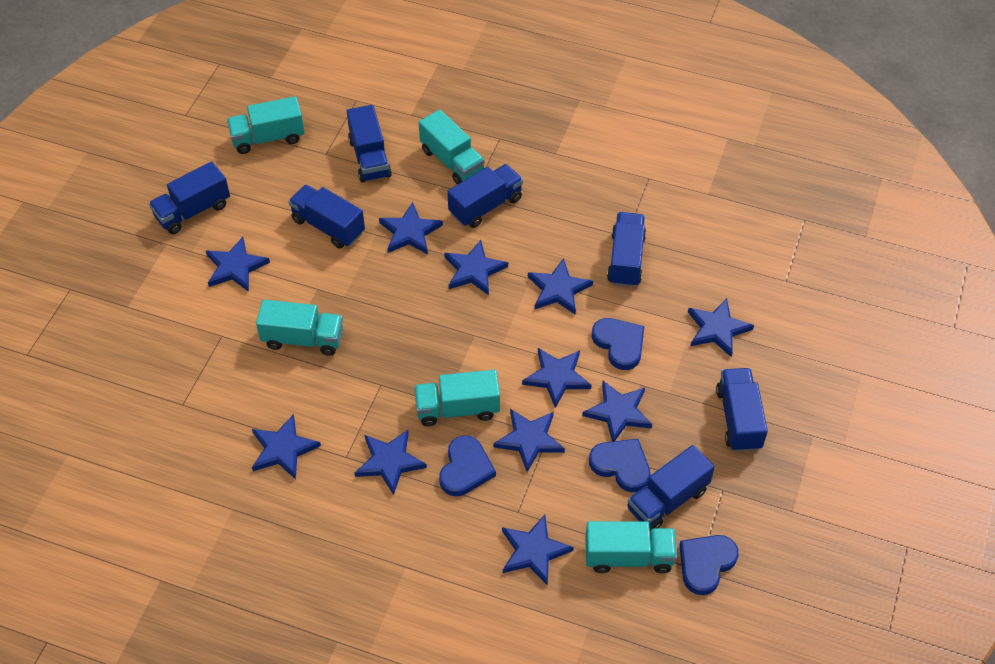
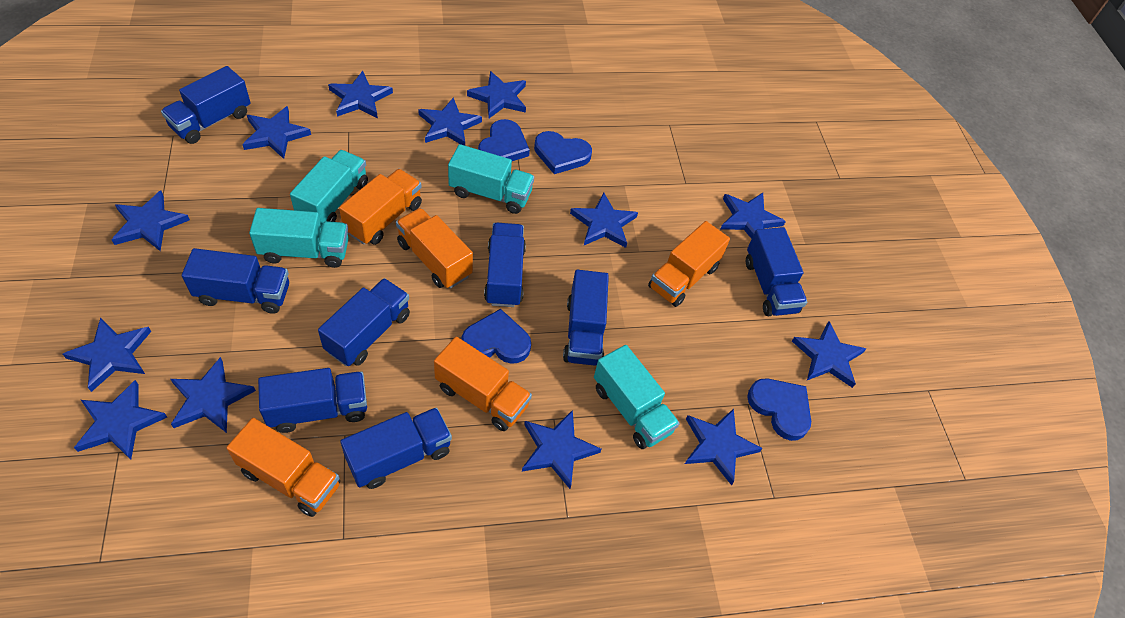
blue star: 11 -> 13
blue truck: 7 -> 8
orange truck: 0 -> 5
turquoise truck: 5 -> 4

